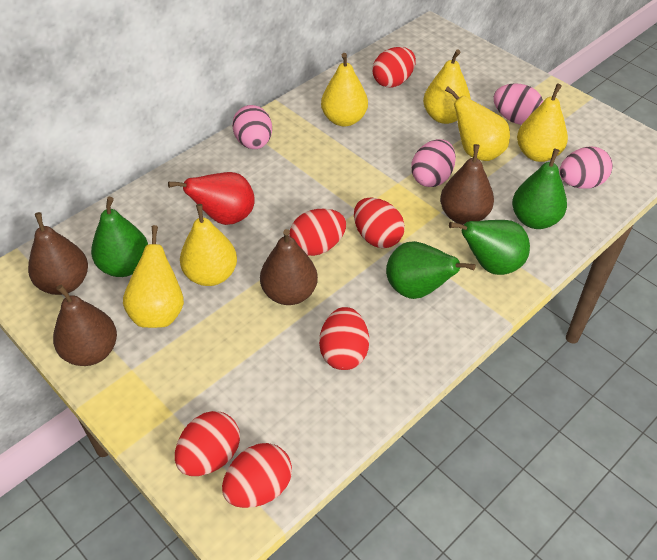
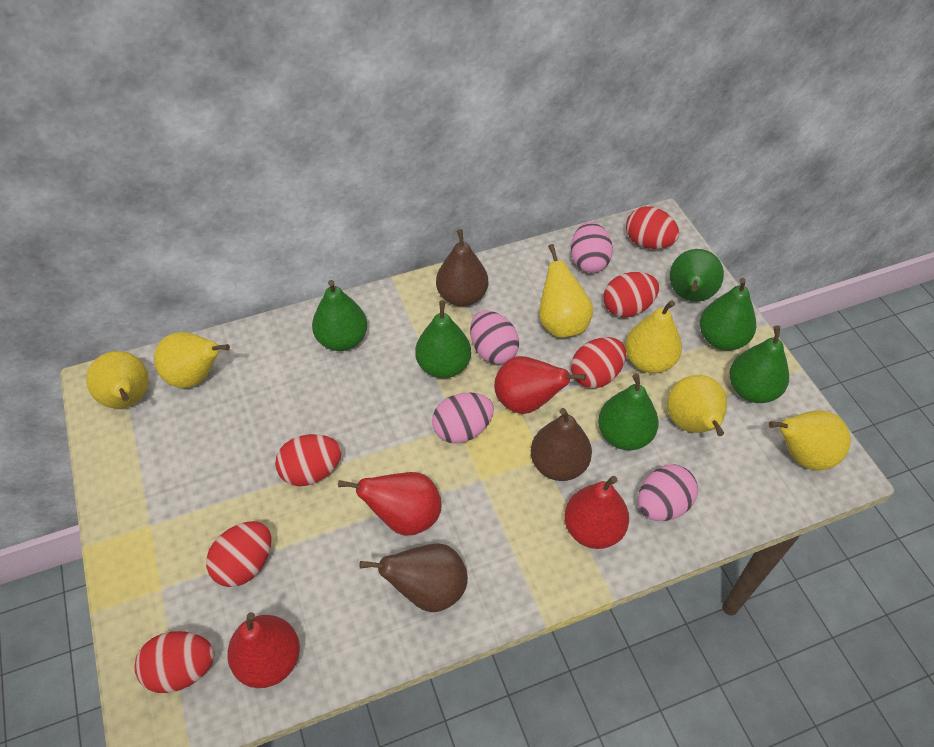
brown pear: 4 -> 3
green pear: 4 -> 6
red pear: 1 -> 4

